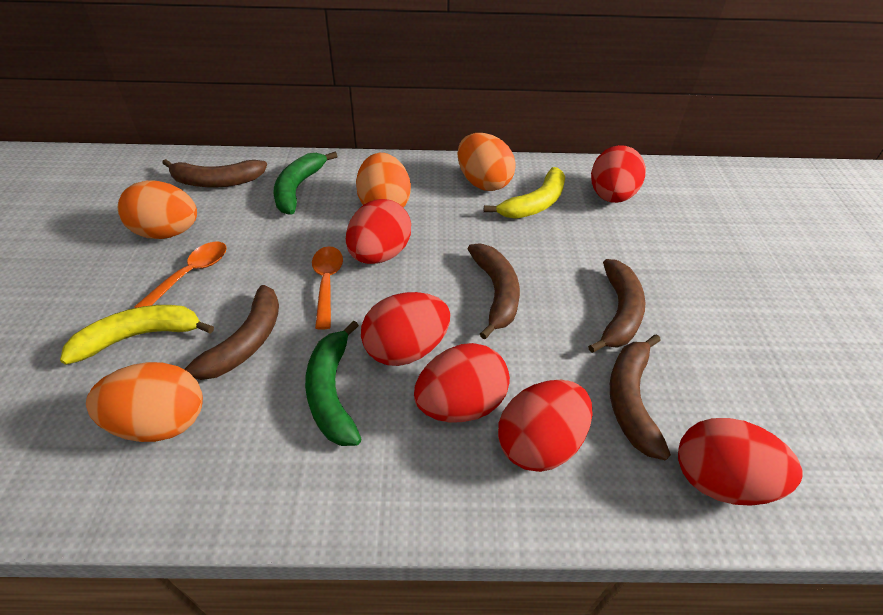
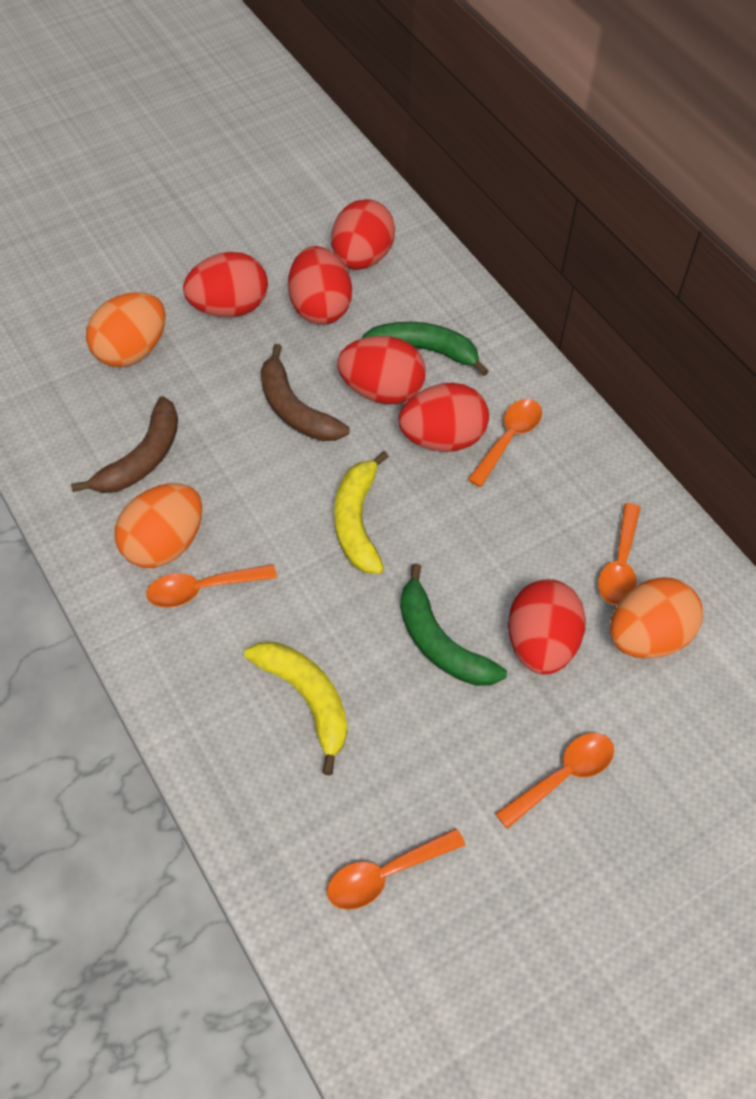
brown banana: 5 -> 2
orange egg: 4 -> 3
orange spoon: 2 -> 5

